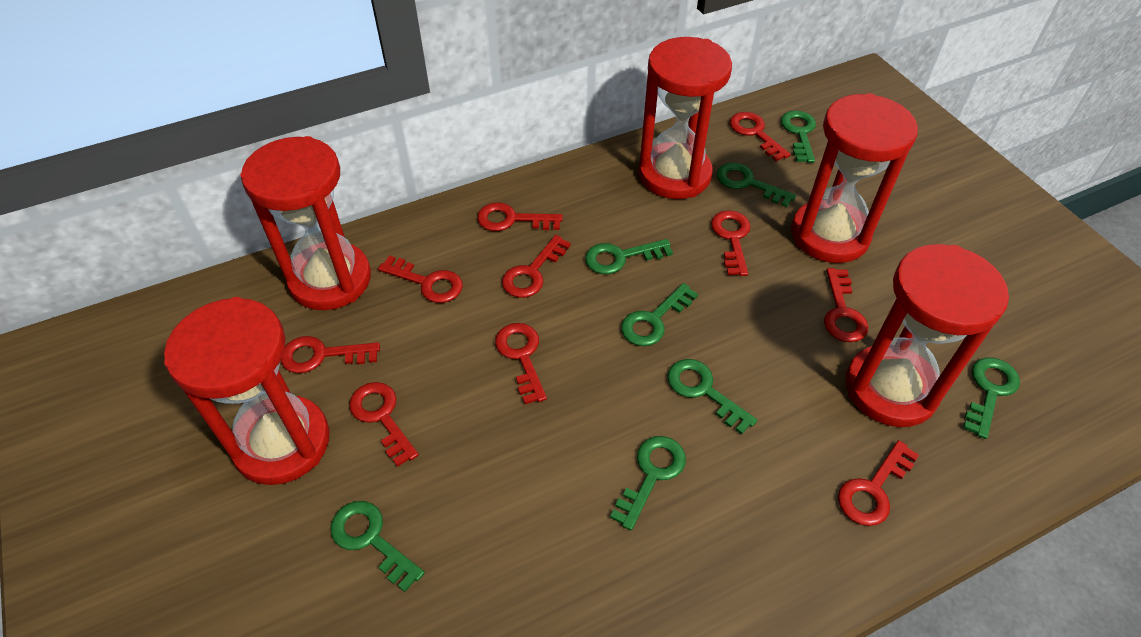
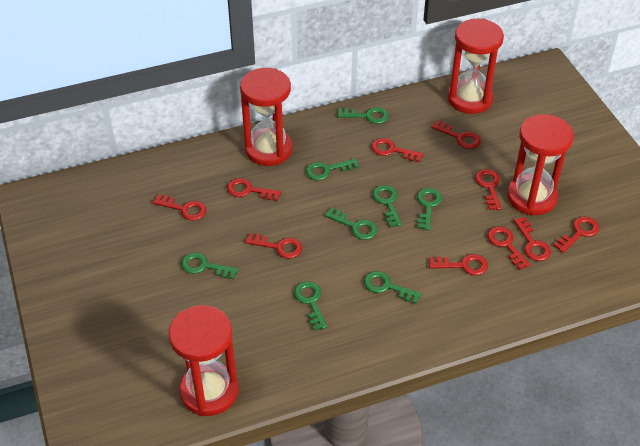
red hourglass: 5 -> 4

